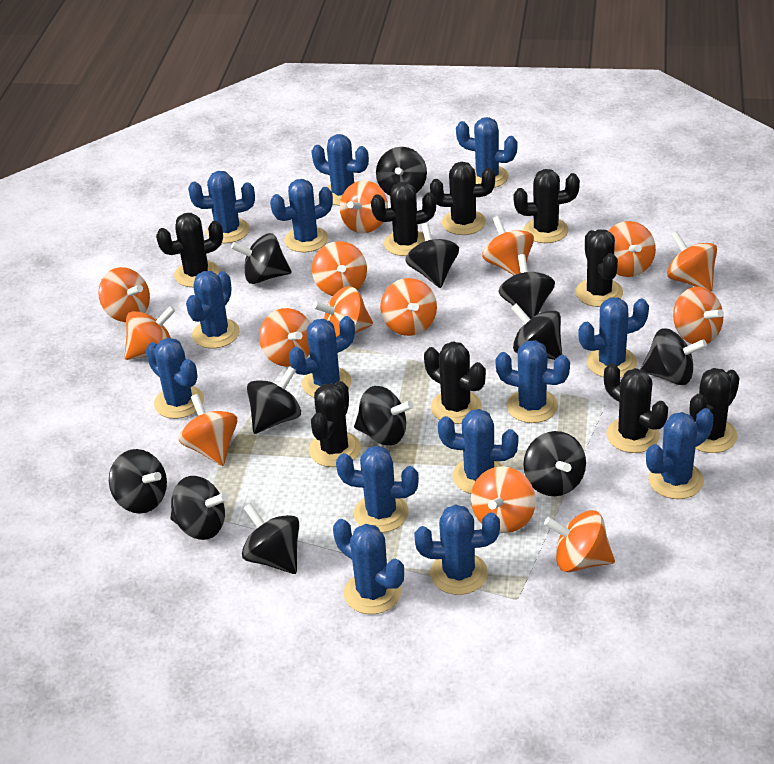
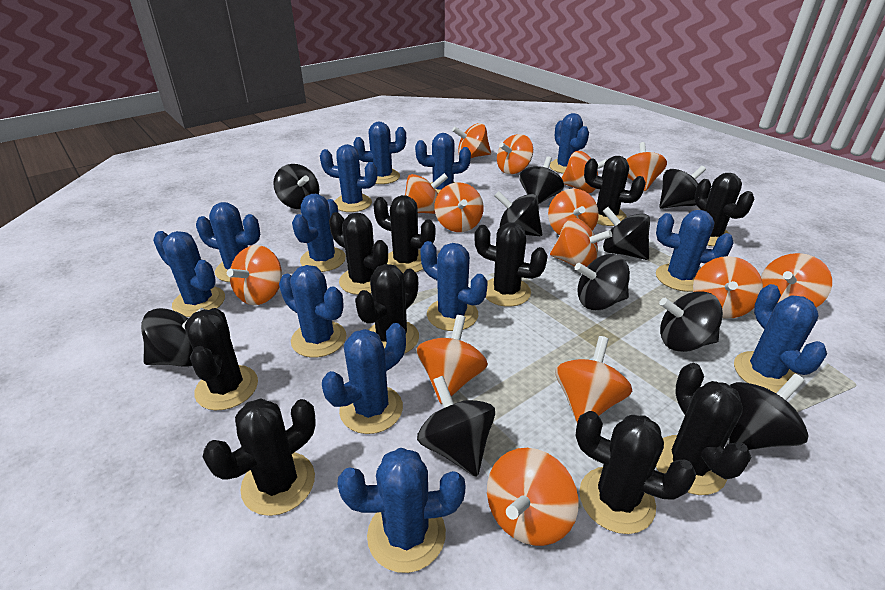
black cactus: 9 -> 10
black spinning top: 12 -> 10
blue cactus: 14 -> 13

